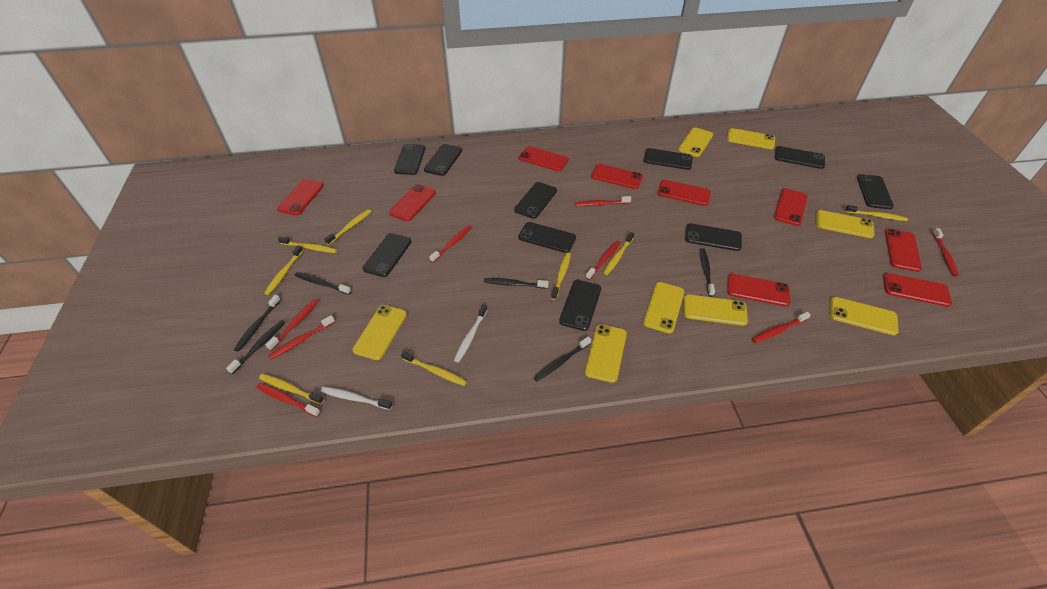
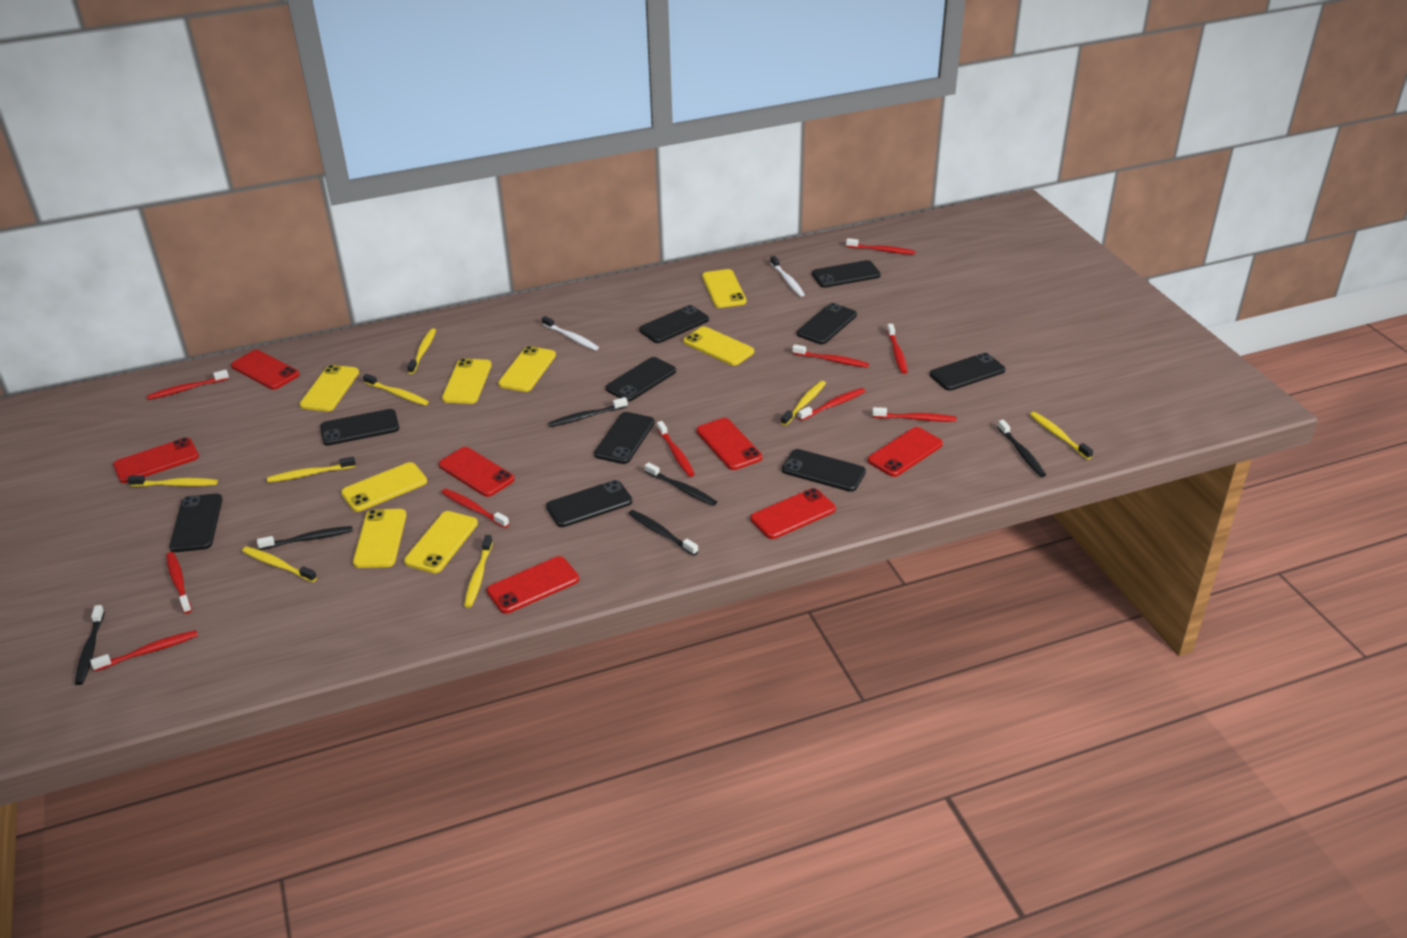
red phone: 9 -> 7
red toothbrush: 8 -> 10

